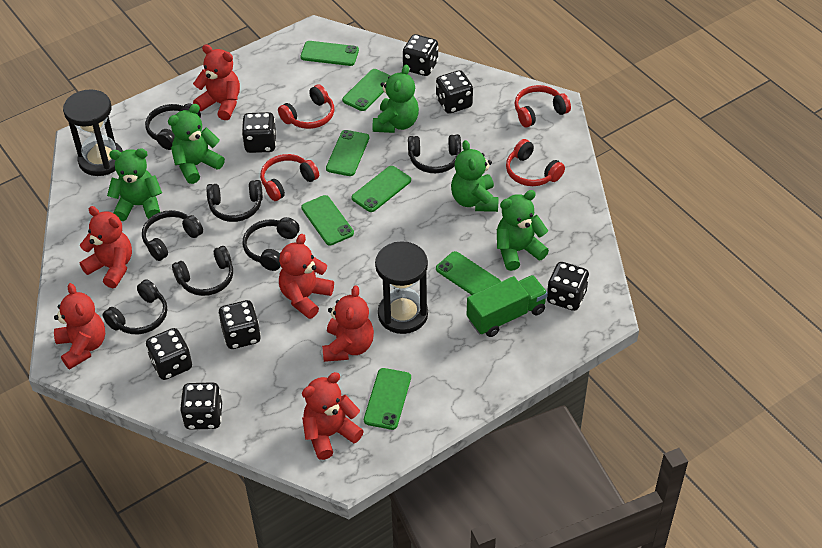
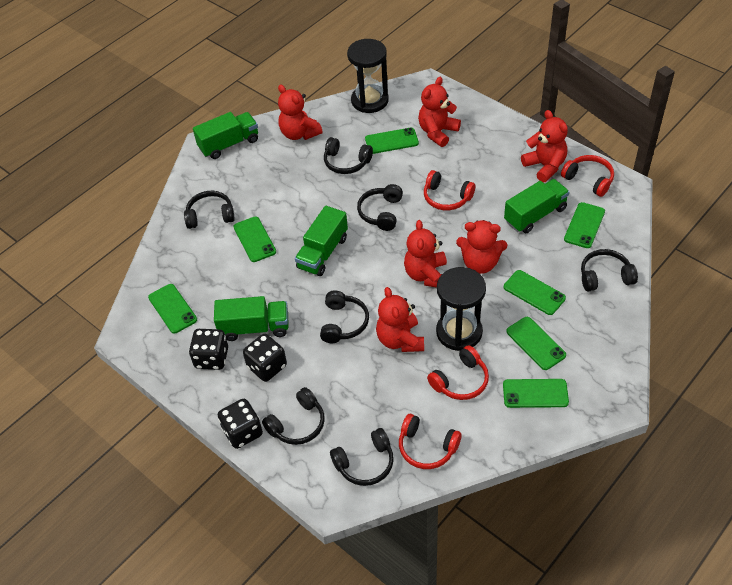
black dice: 7 -> 3
green teddy bear: 5 -> 0
green truck: 1 -> 4

